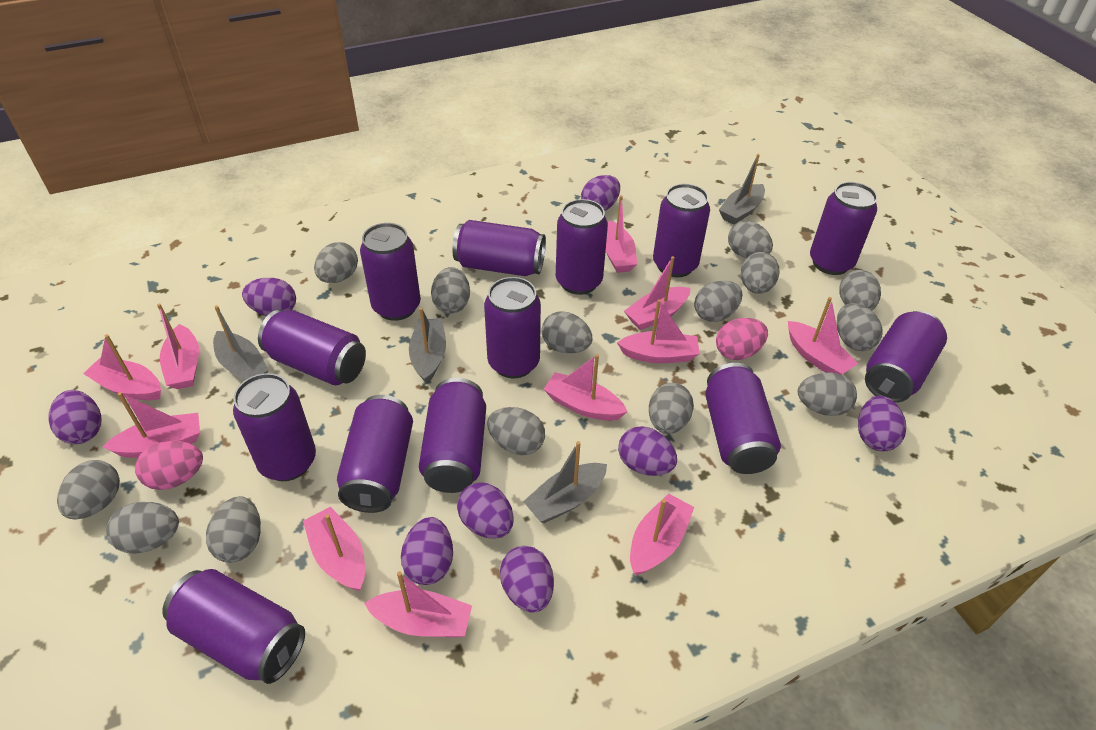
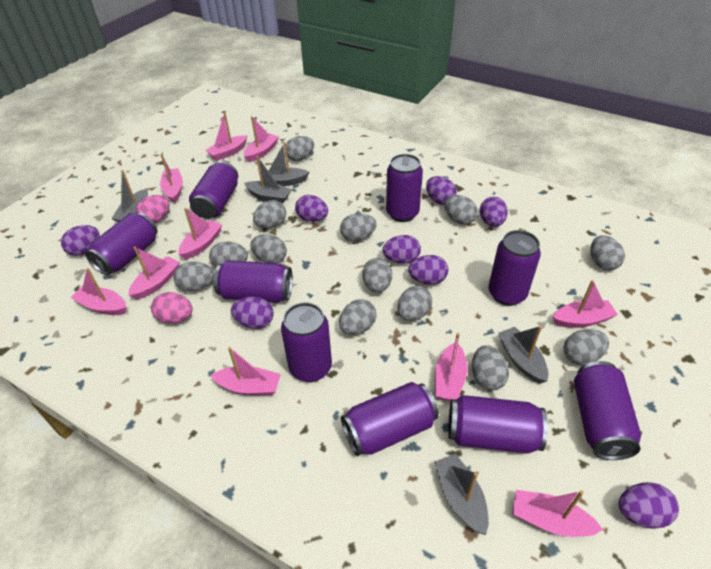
grey boat: 4 -> 5
grey egg: 14 -> 13
pink boat: 11 -> 10
purple can: 13 -> 9

